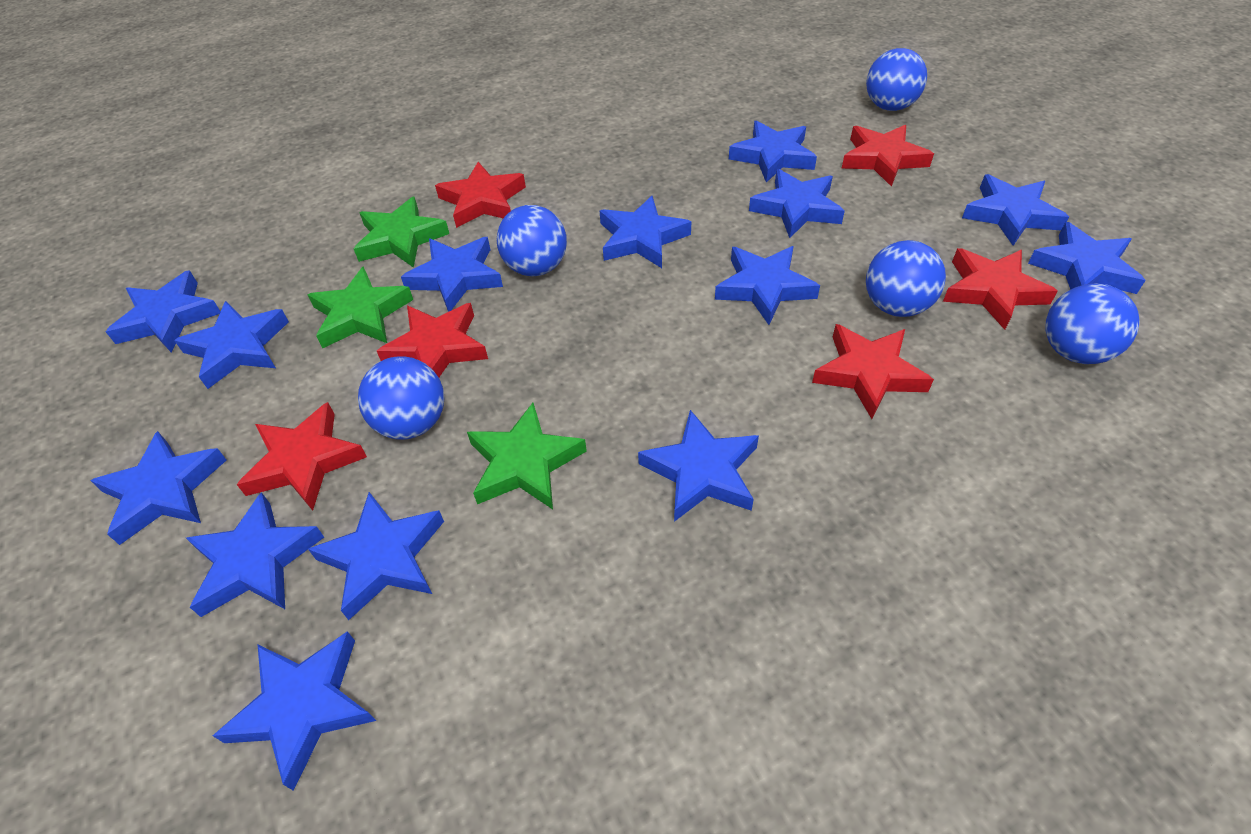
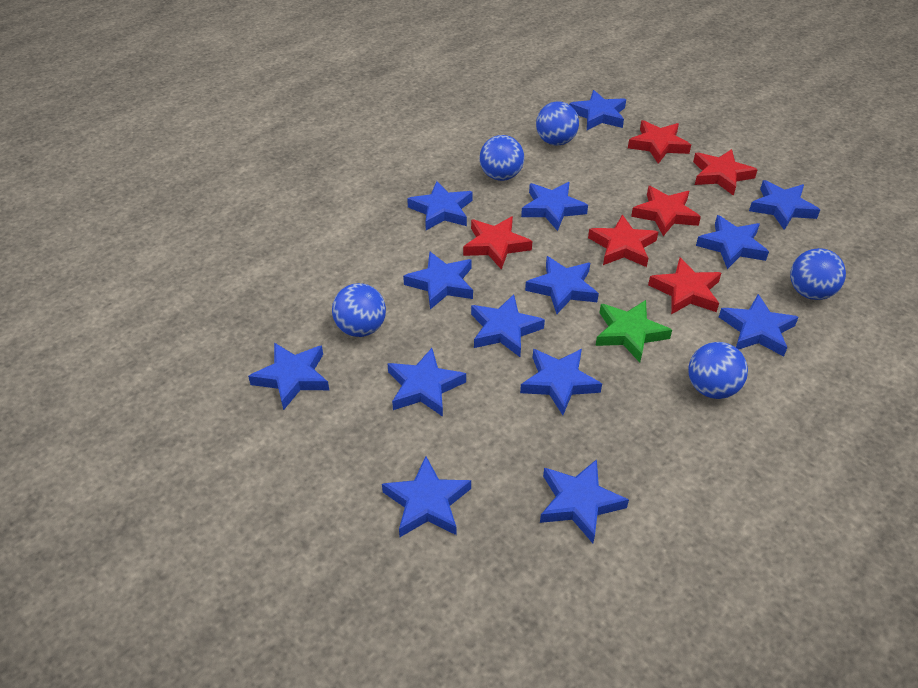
green star: 3 -> 1

